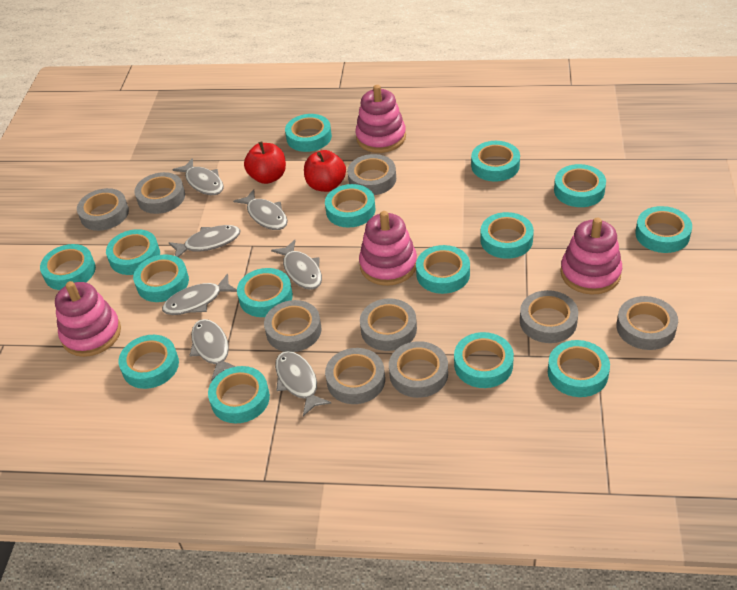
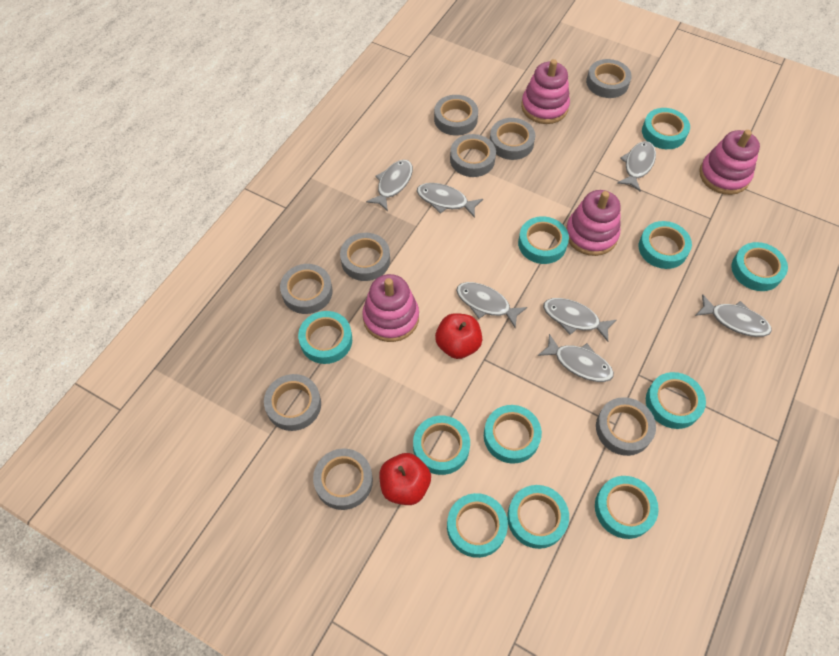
turquoise tape: 15 -> 11

